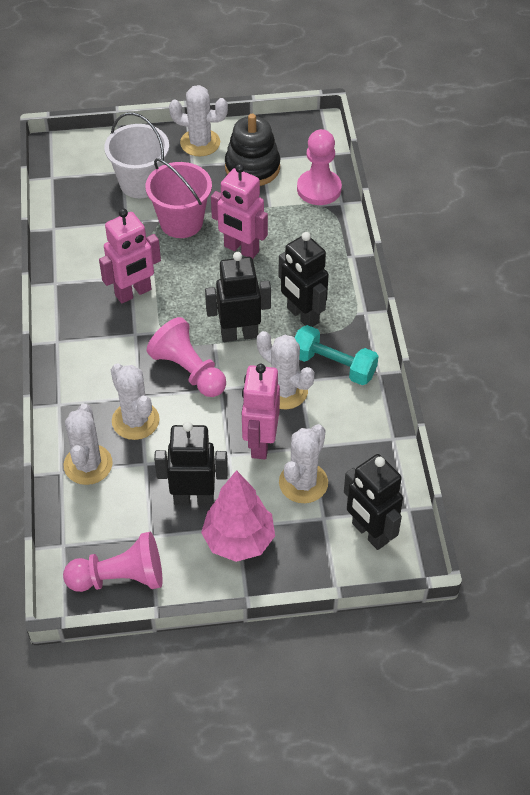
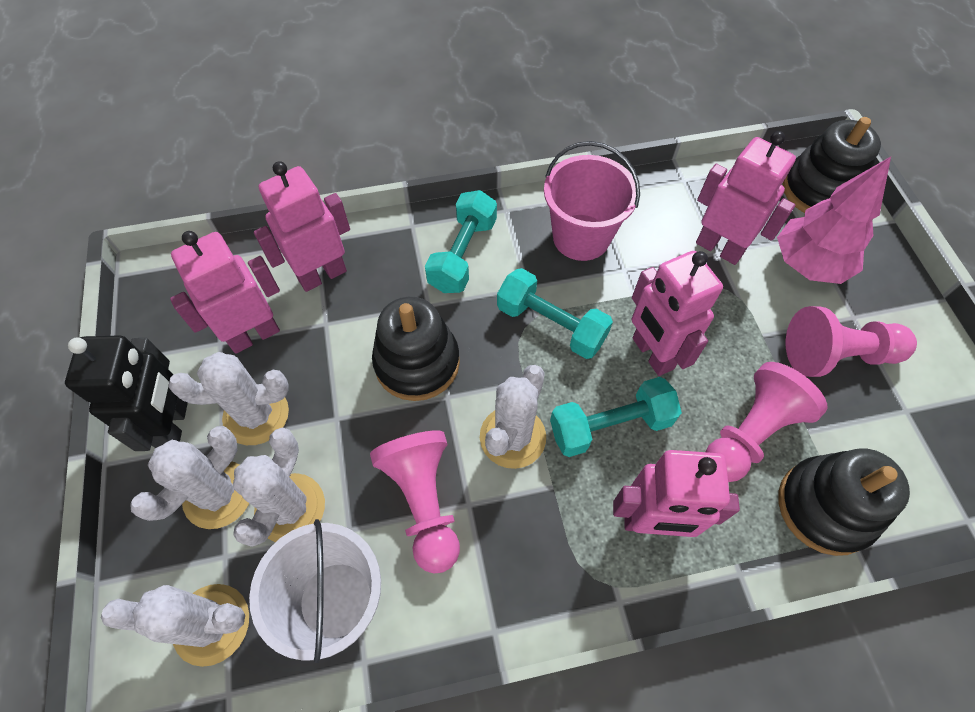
black robot: 4 -> 1
black stacking toy: 1 -> 3
pink robot: 3 -> 5
turquoise dumbbell: 1 -> 3

